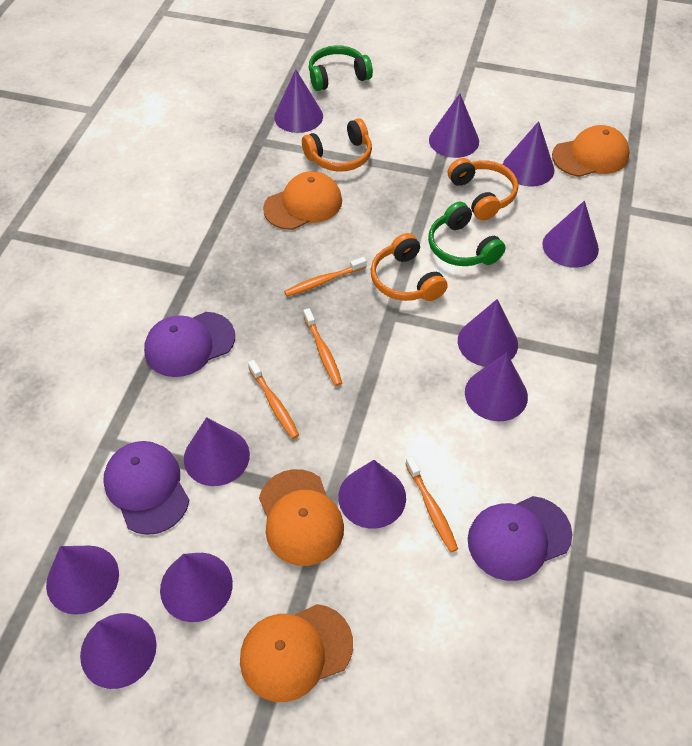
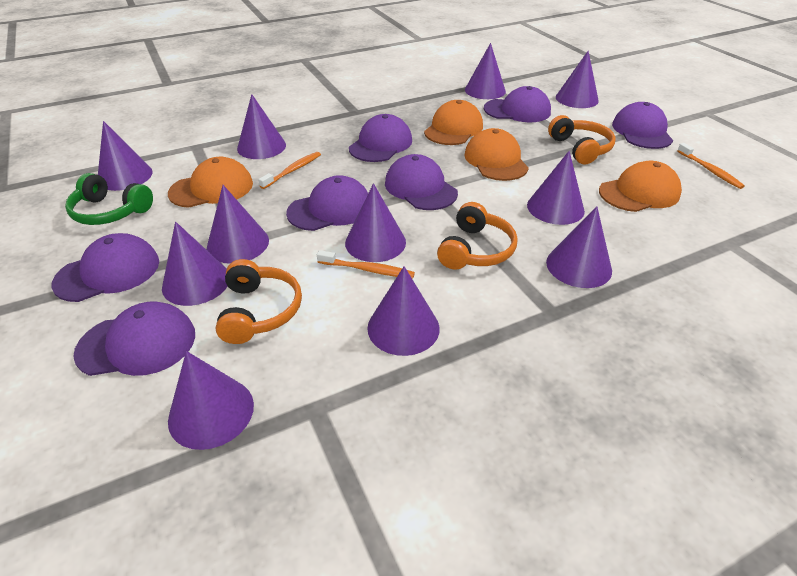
green headphones: 2 -> 1
orange toothbrush: 4 -> 3
purple cap: 3 -> 7

